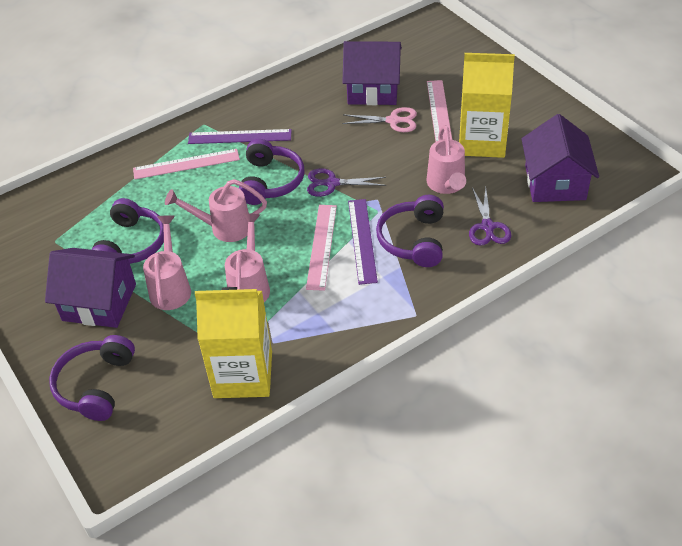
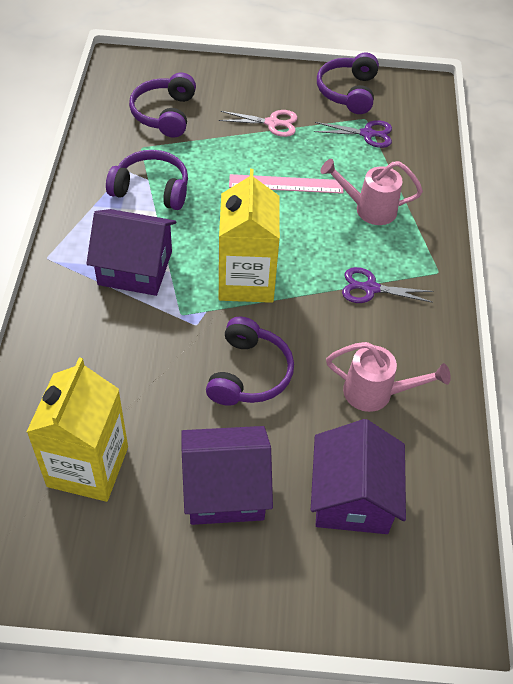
pink ruler: 3 -> 1
pink watering can: 4 -> 2
purple ruler: 2 -> 0

